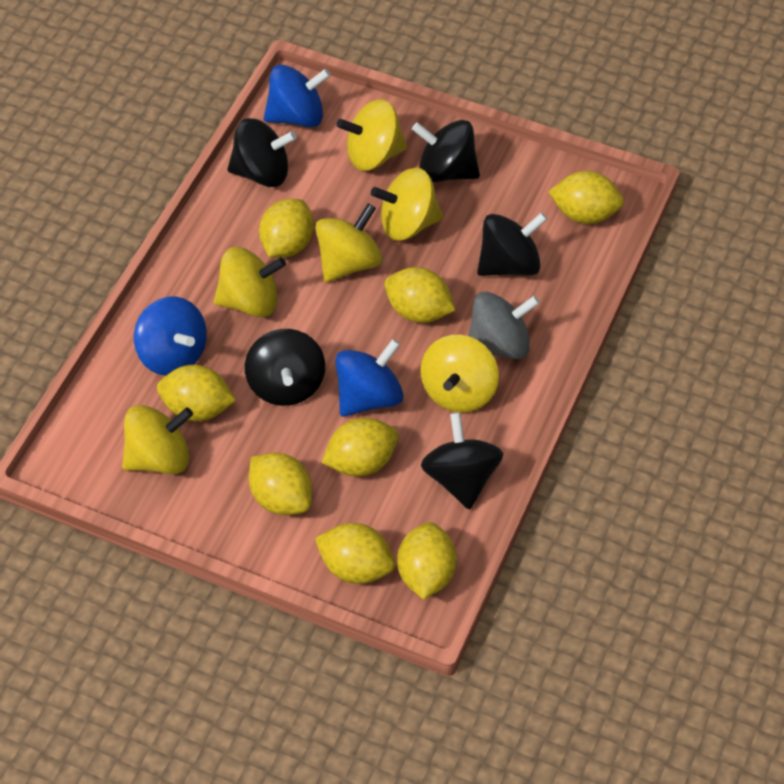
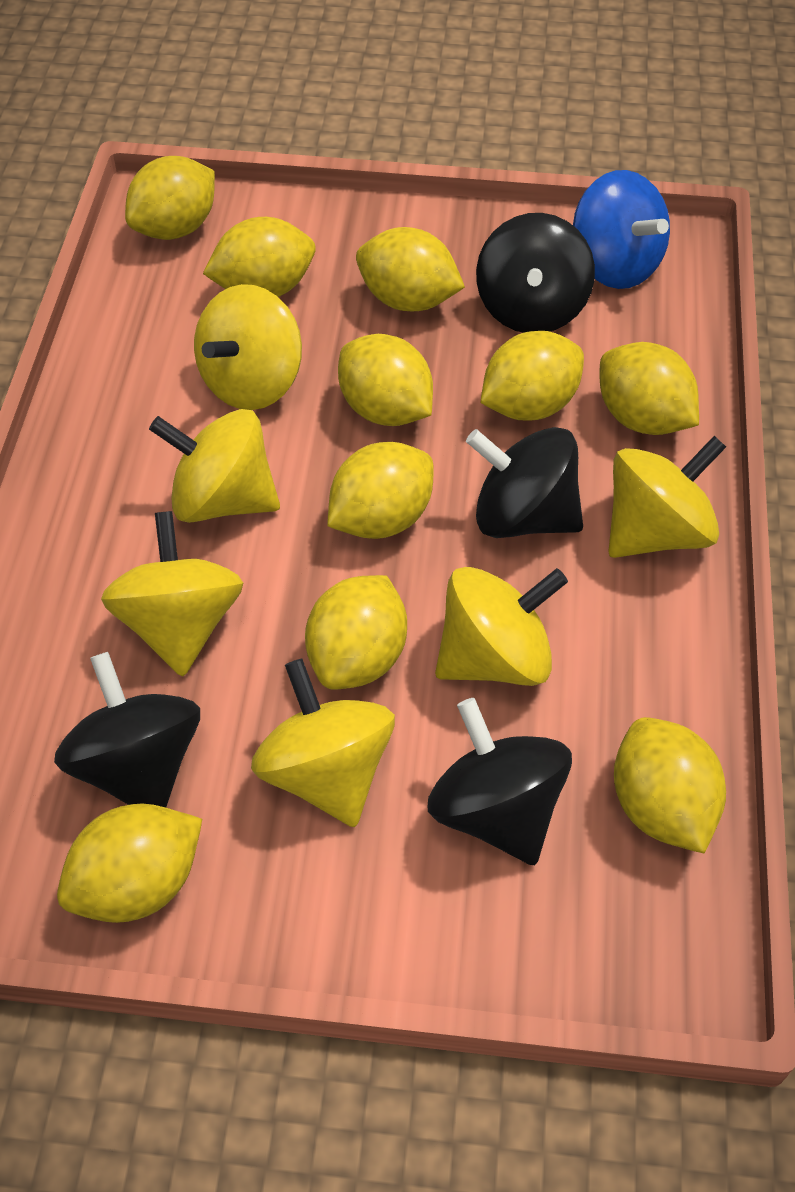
black spinning top: 5 -> 4
blue spinning top: 3 -> 1
grey spinning top: 1 -> 0
yellow lemon: 8 -> 10

